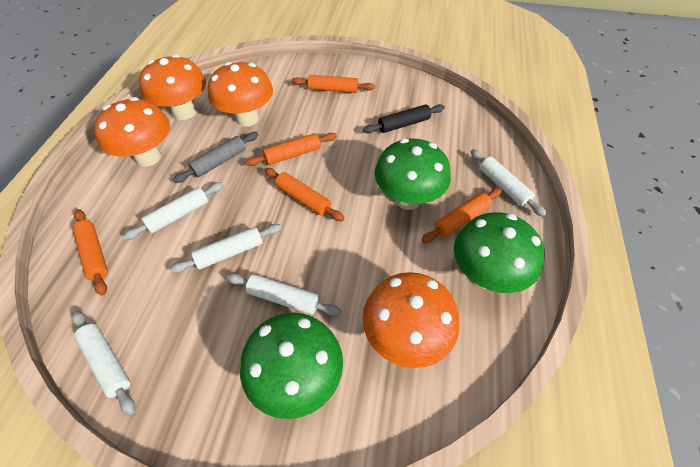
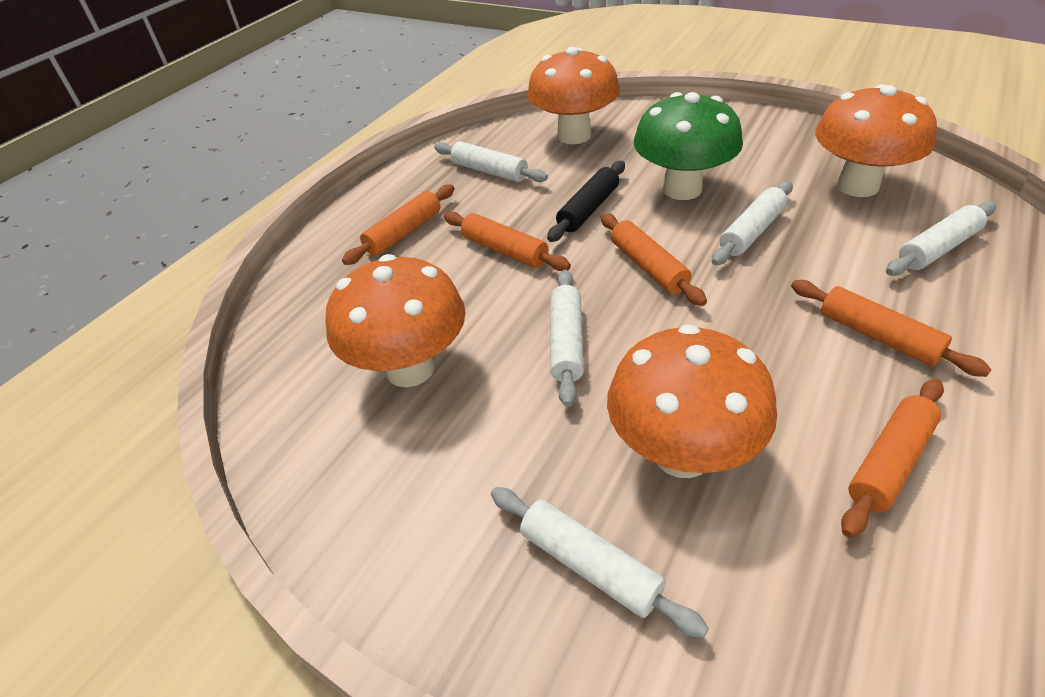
green mushroom: 3 -> 1
grey rolling pin: 1 -> 0

